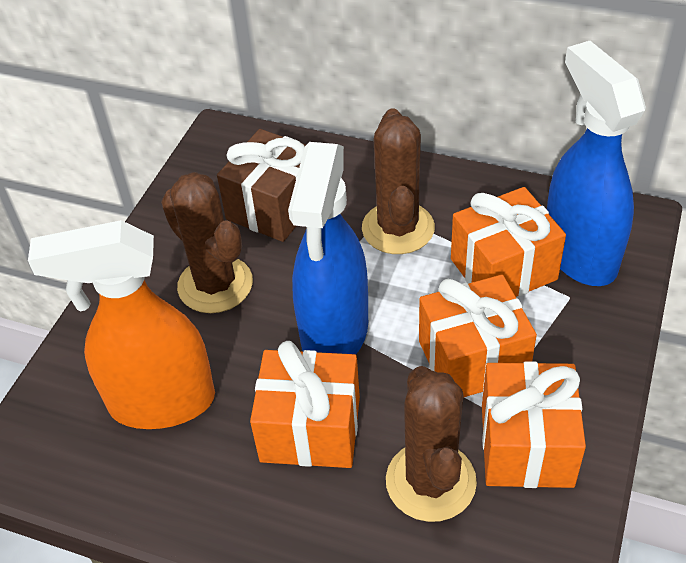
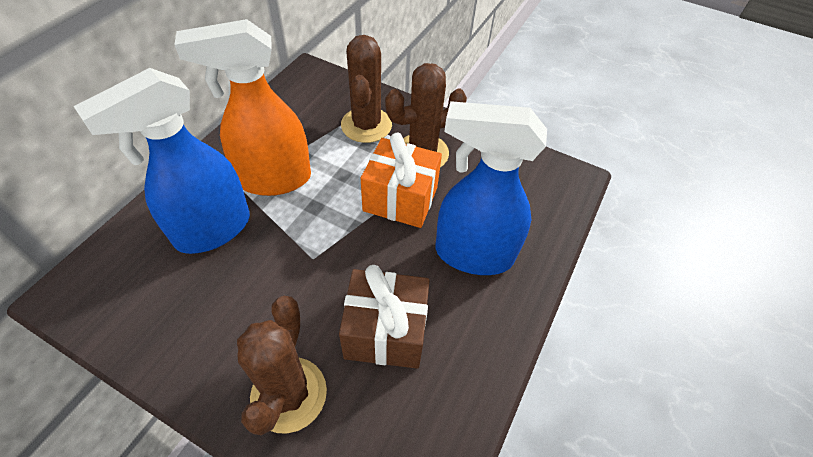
orange gift: 4 -> 1

